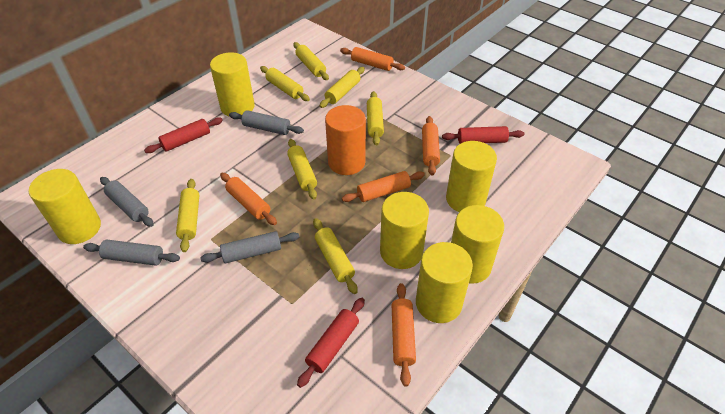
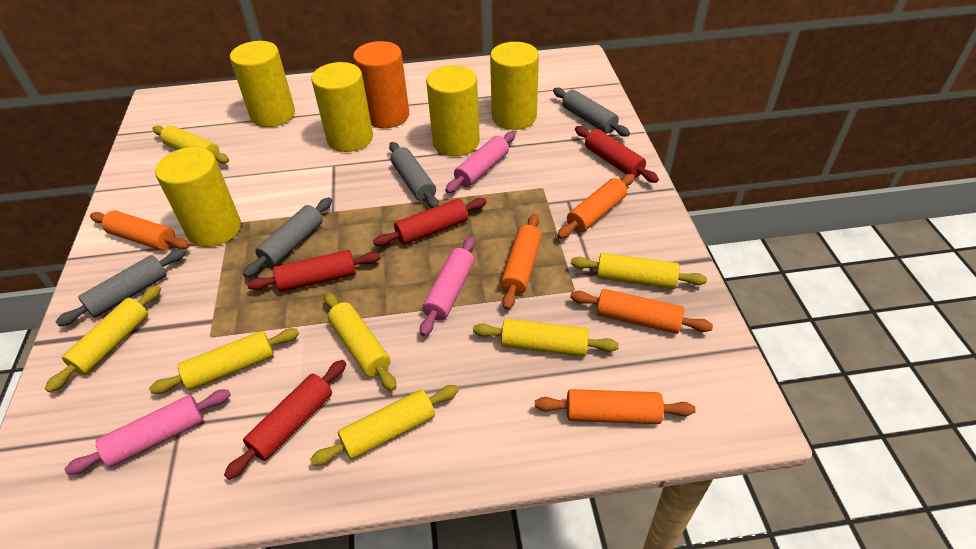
pink rolling pin: 0 -> 3
red rolling pin: 3 -> 4
yellow cylinder: 6 -> 5

